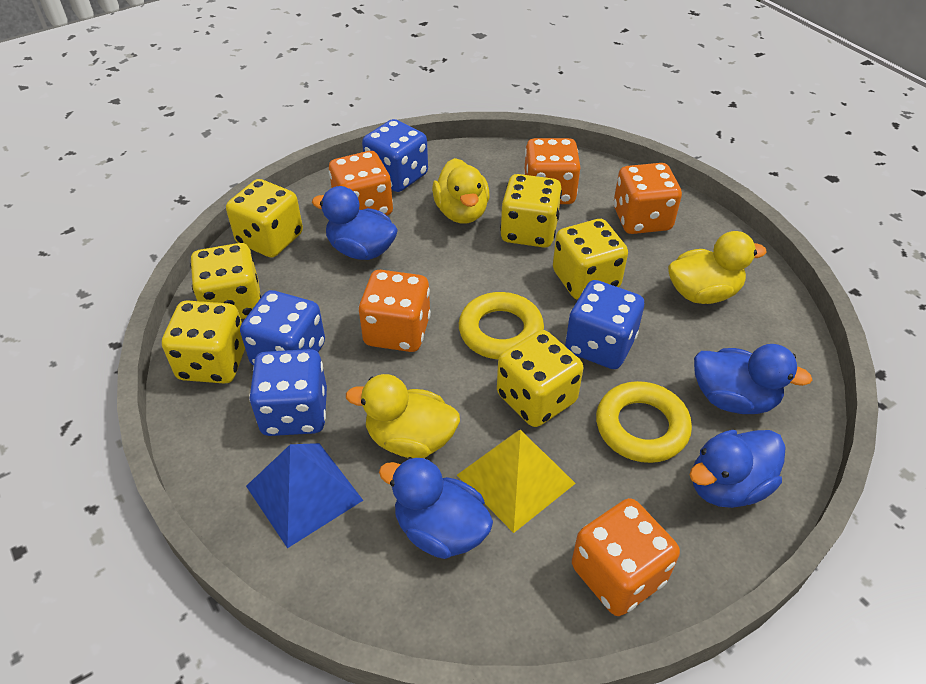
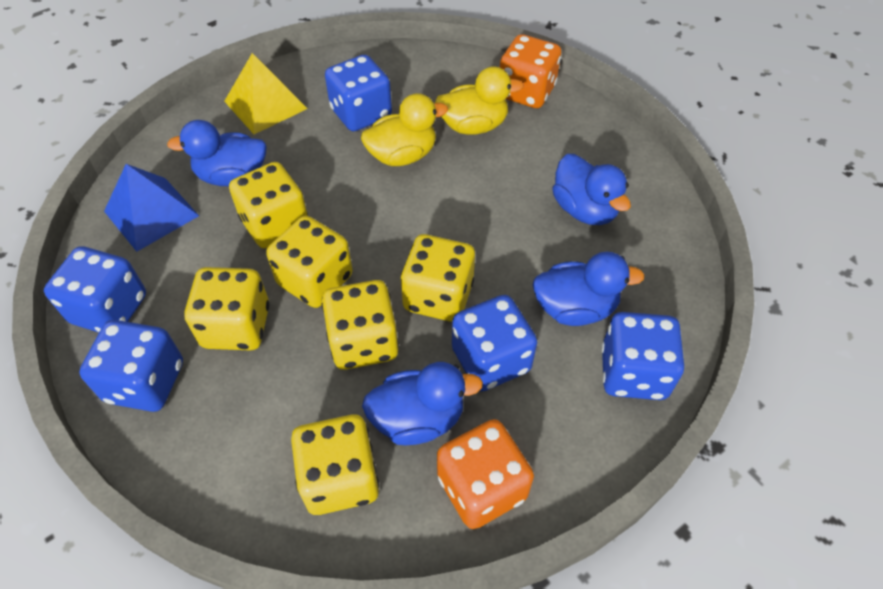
blue dice: 4 -> 5
orange dice: 5 -> 2
yellow duck: 3 -> 2
yellow ring: 2 -> 0

